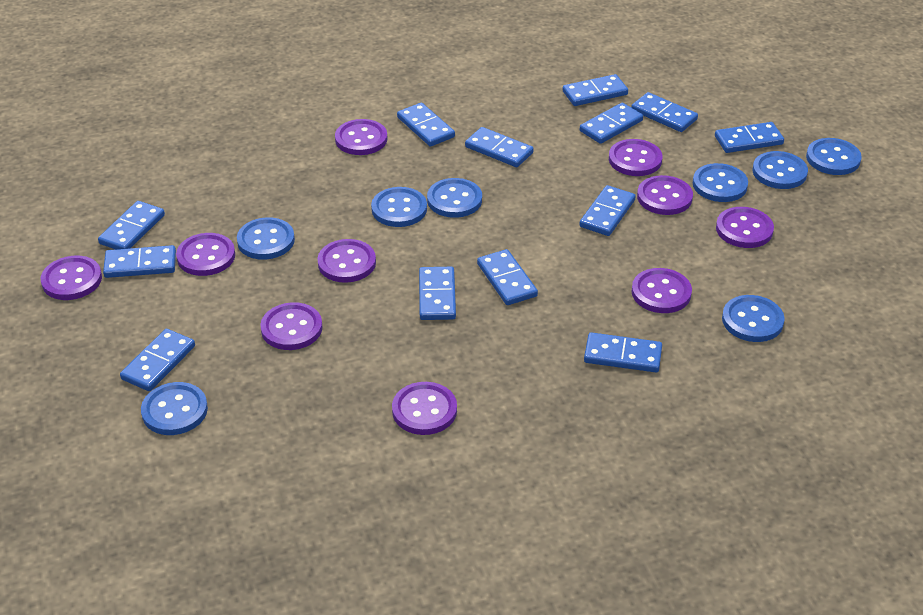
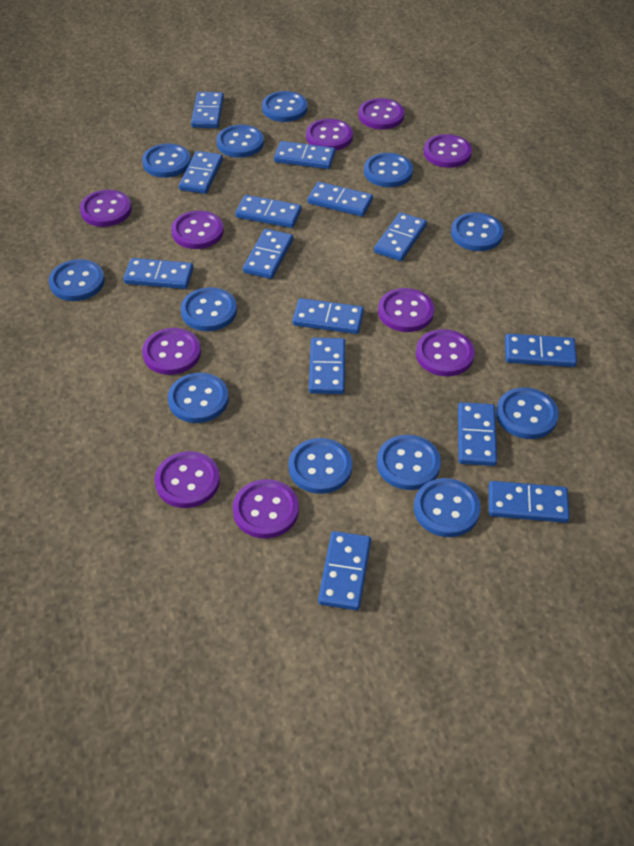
blue button: 8 -> 12
blue domino: 13 -> 14

